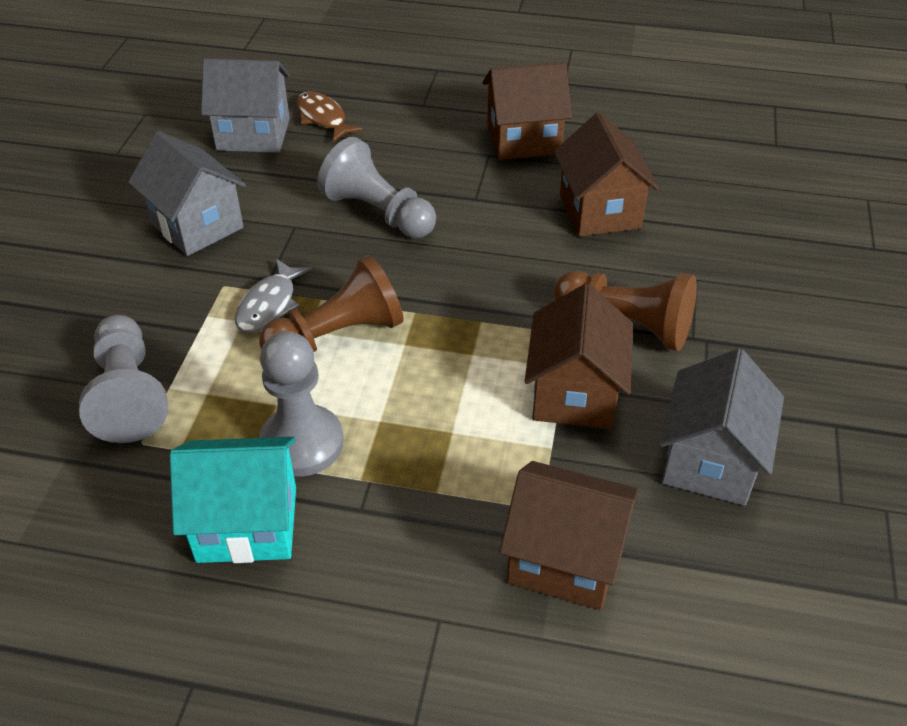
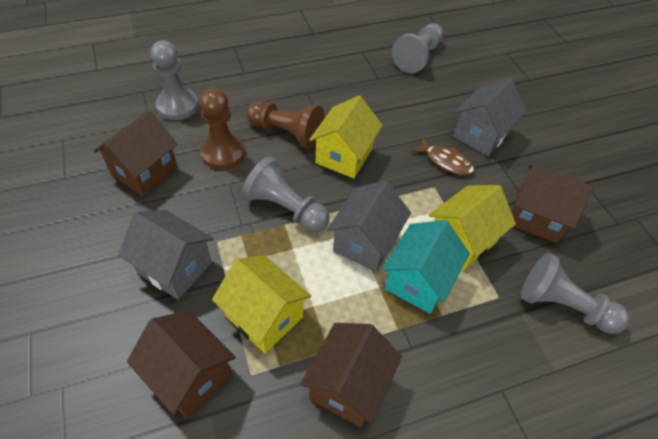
grey fish: 1 -> 0
grey pawn: 3 -> 4
yellow house: 0 -> 3

